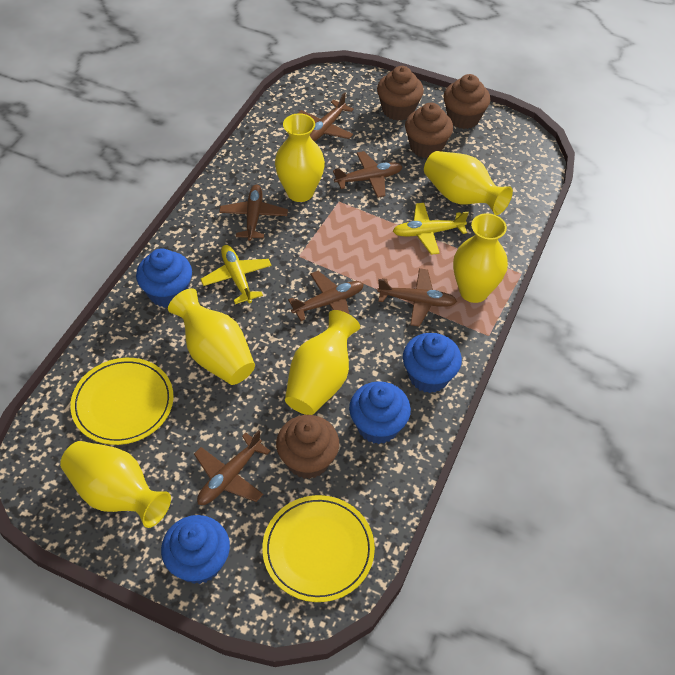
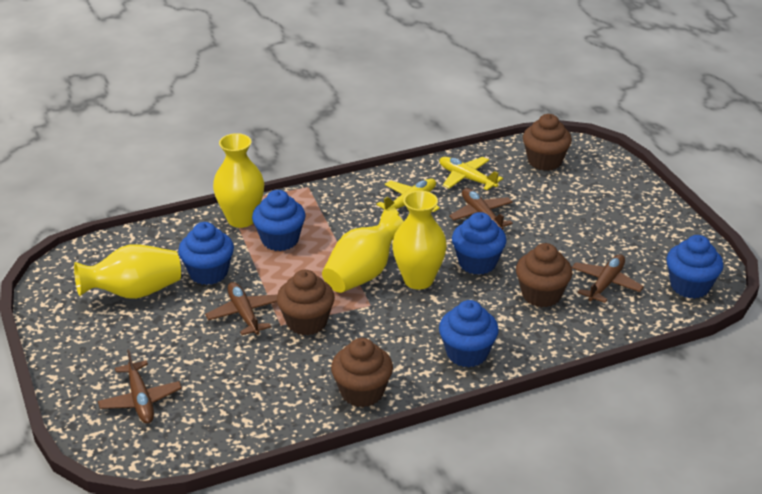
blue cupcake: 4 -> 5
brown plane: 6 -> 4
yellow plate: 2 -> 0
yellow vase: 6 -> 4

